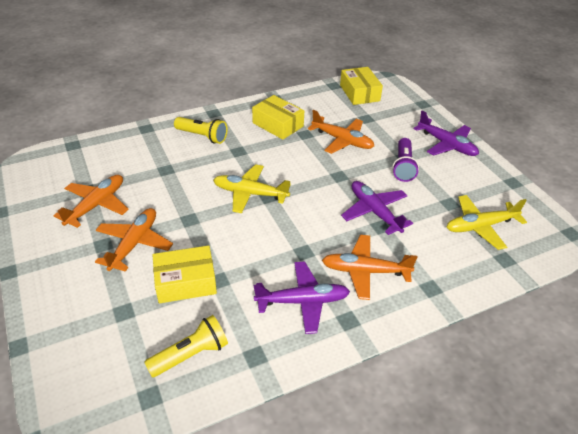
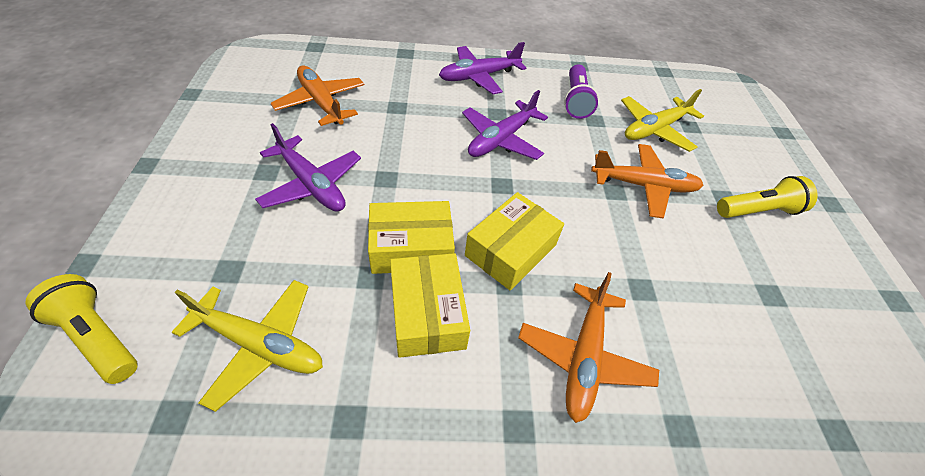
orange plane: 4 -> 3

